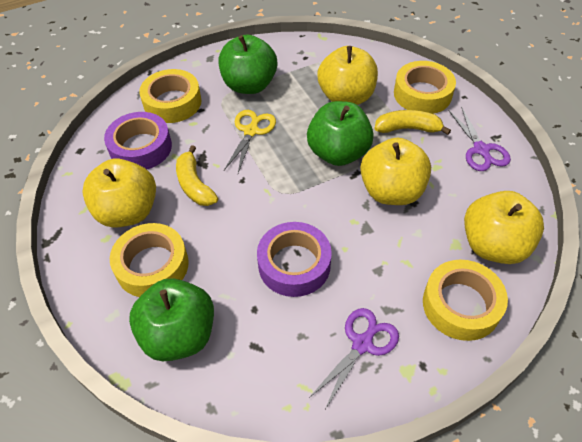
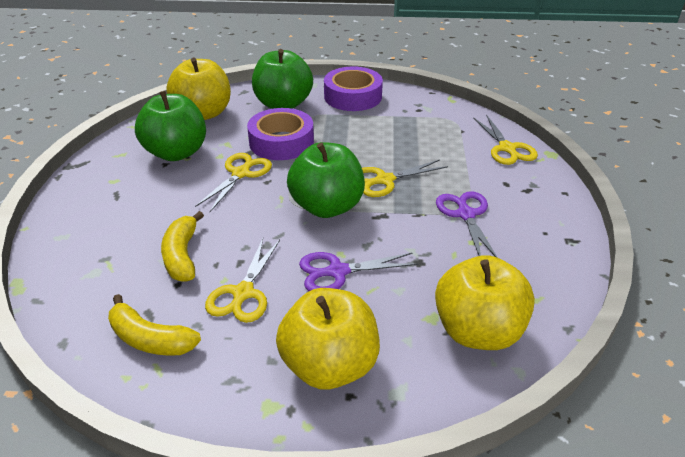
yellow apple: 4 -> 3
yellow scissors: 1 -> 4
yellow tape: 4 -> 0

